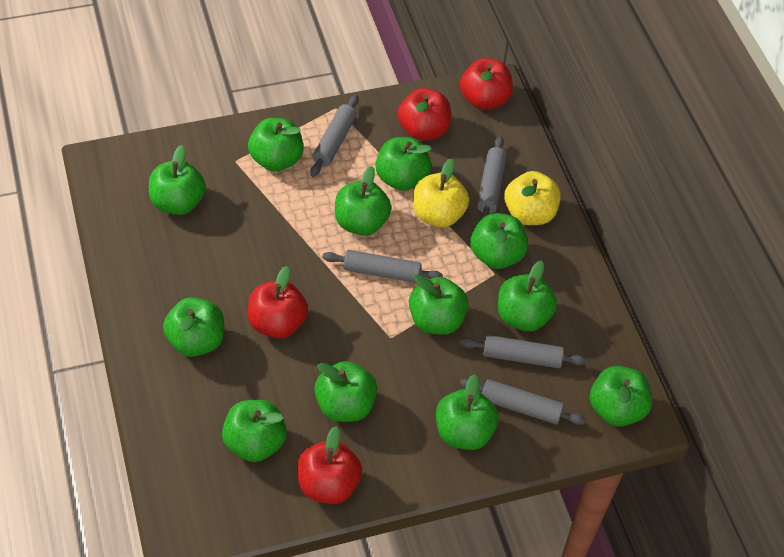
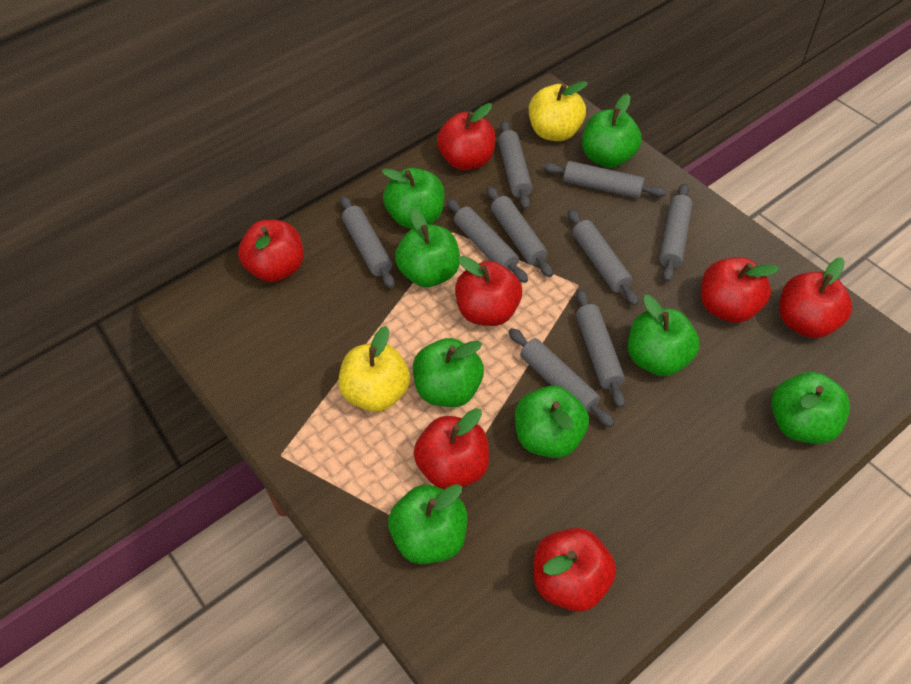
green apple: 12 -> 8
grey rolling pin: 5 -> 9
red apple: 4 -> 7

